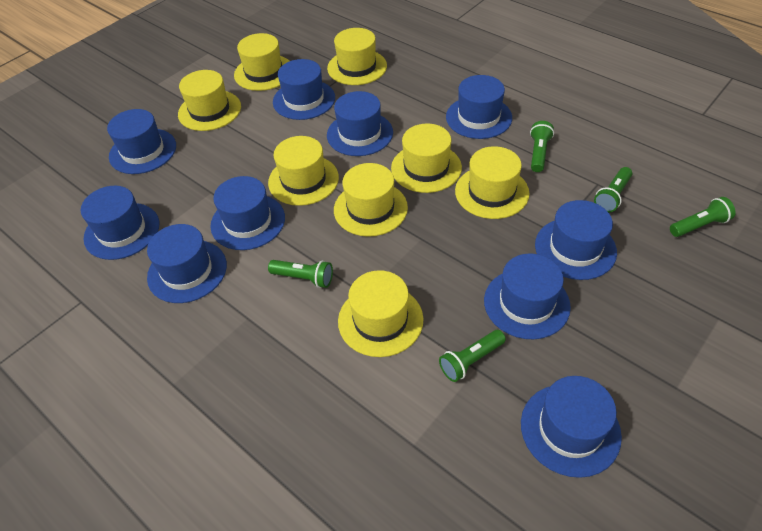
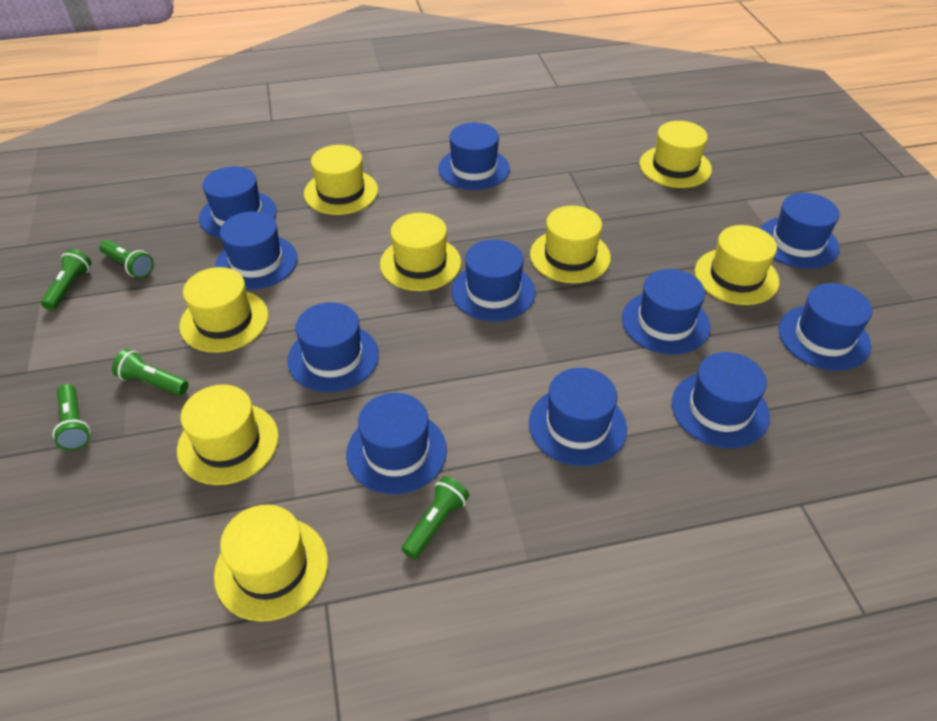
blue hat: 10 -> 11

